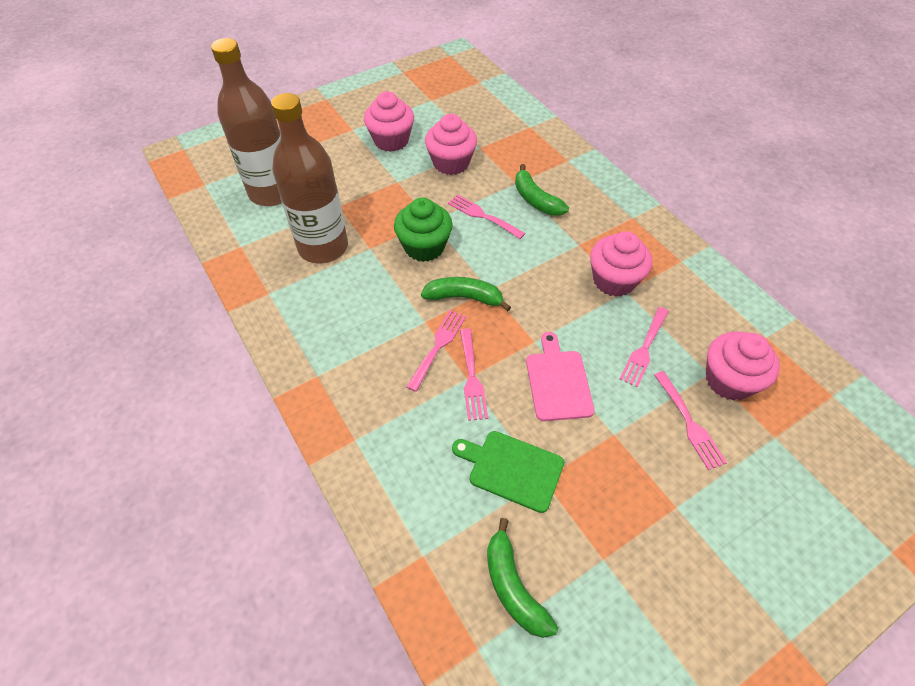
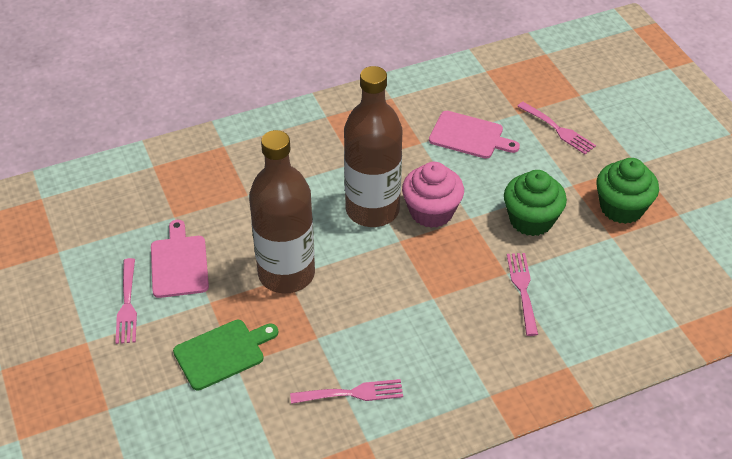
green banana: 3 -> 0
green cupcake: 1 -> 2
pink cupcake: 4 -> 1
pink cutting board: 1 -> 2
pink fork: 5 -> 4

